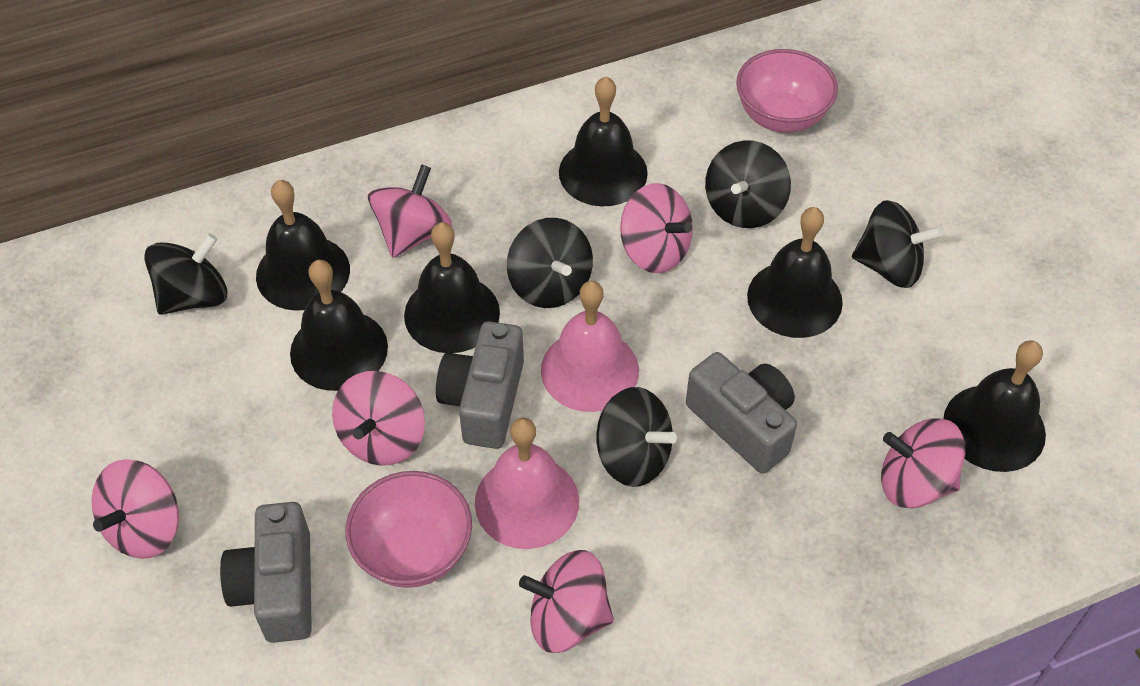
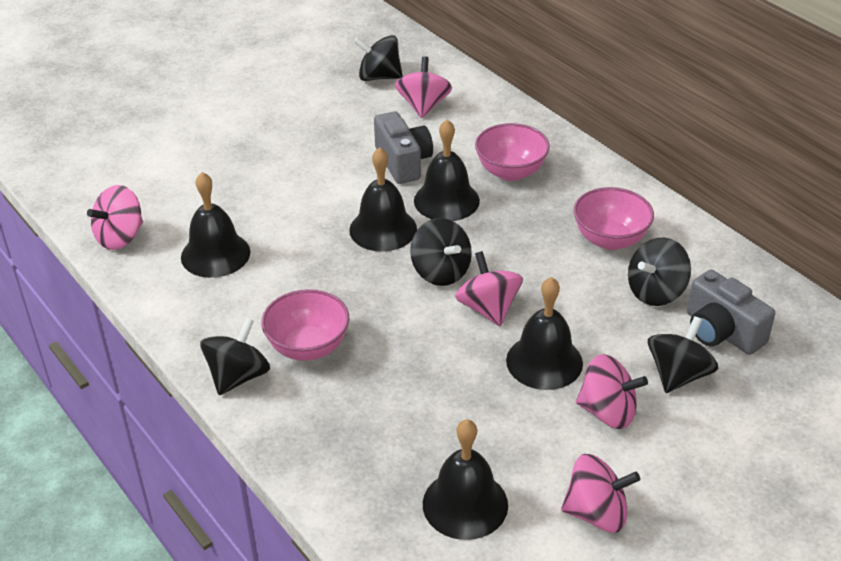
black bell: 6 -> 5
grey camera: 3 -> 2
pink bell: 2 -> 0
pink bowl: 2 -> 3
pink spinning top: 6 -> 5

